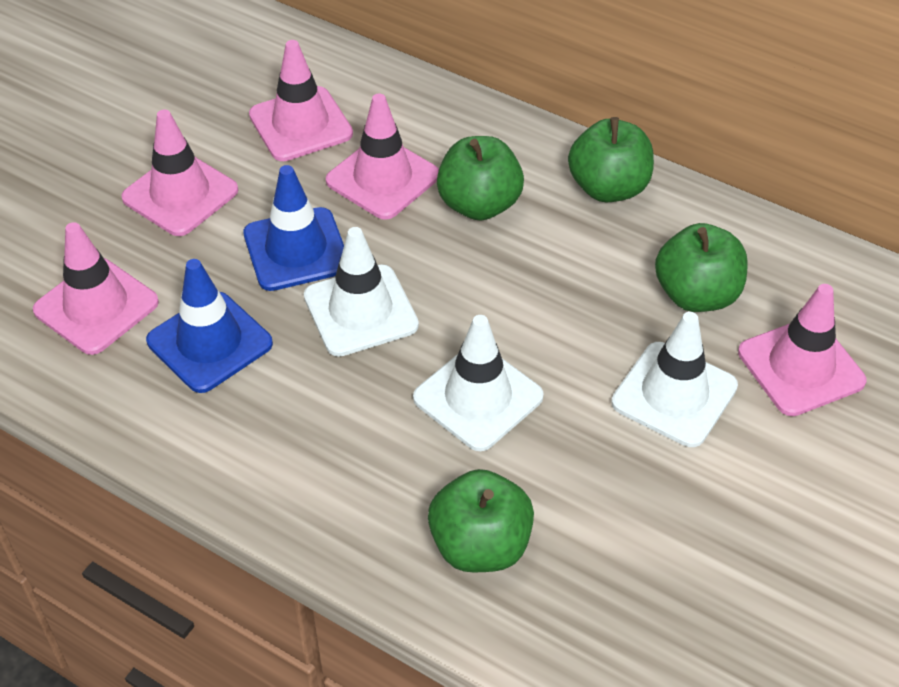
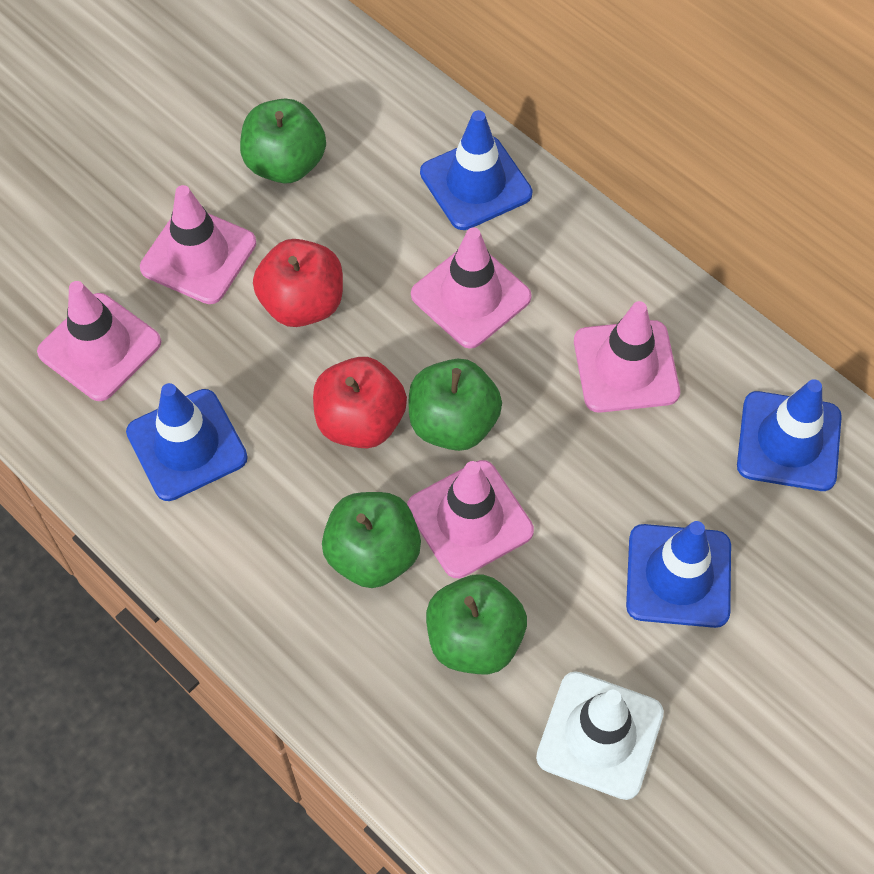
blue traffic cone: 2 -> 4
red apple: 0 -> 2
white traffic cone: 3 -> 1

